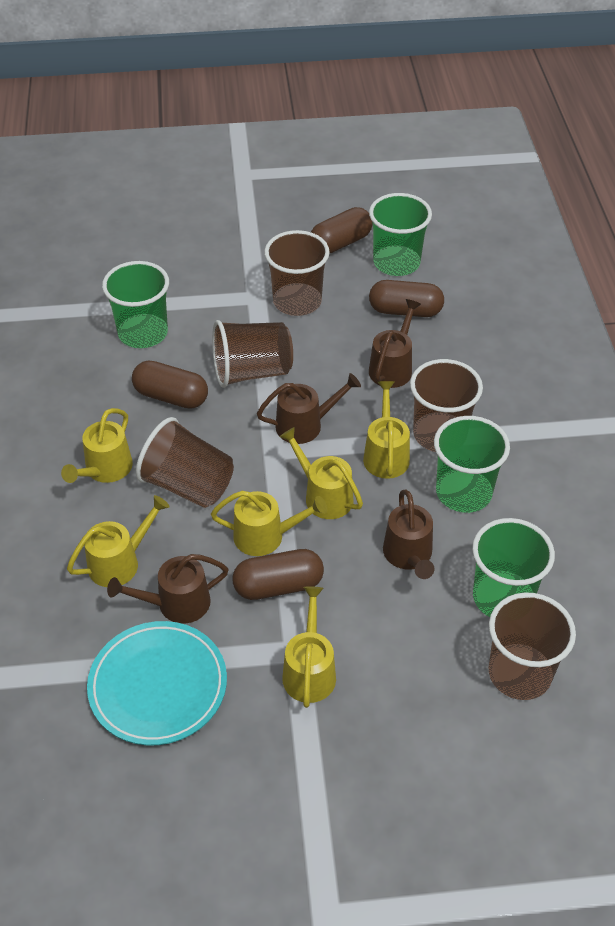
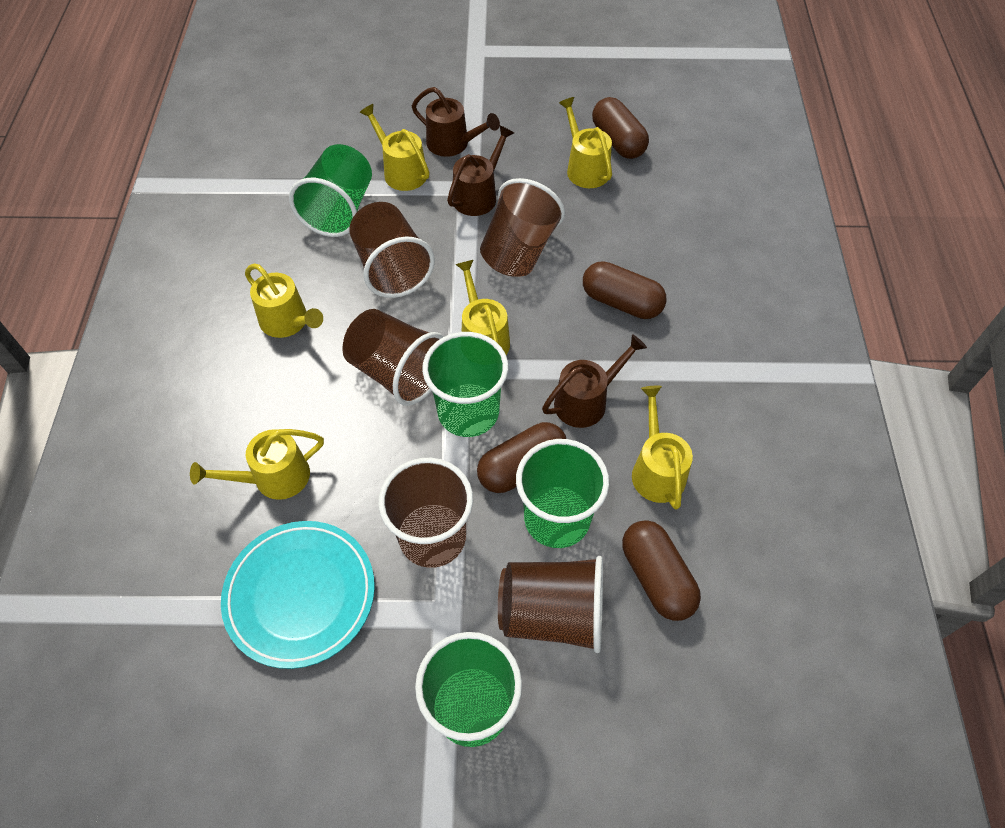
brown watering can: 4 -> 3

